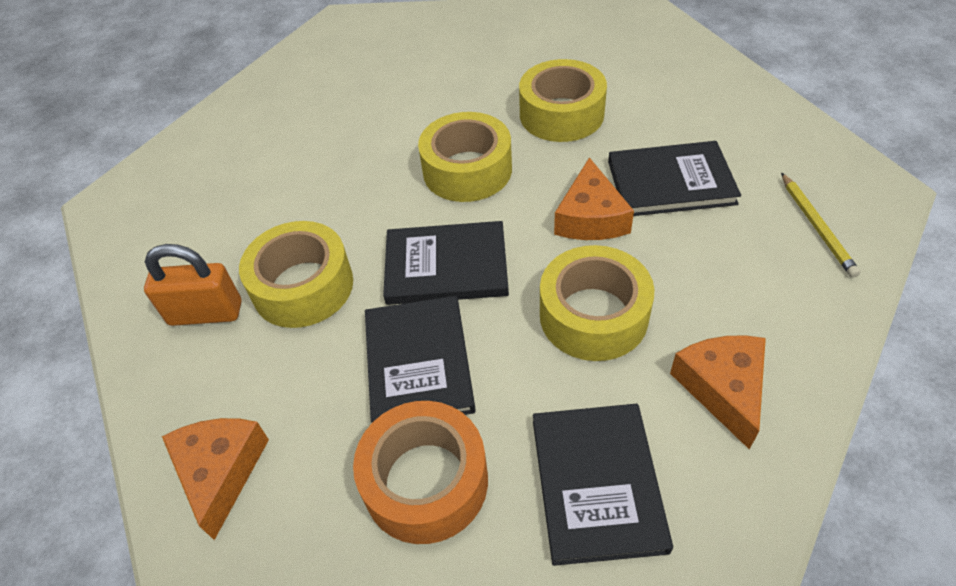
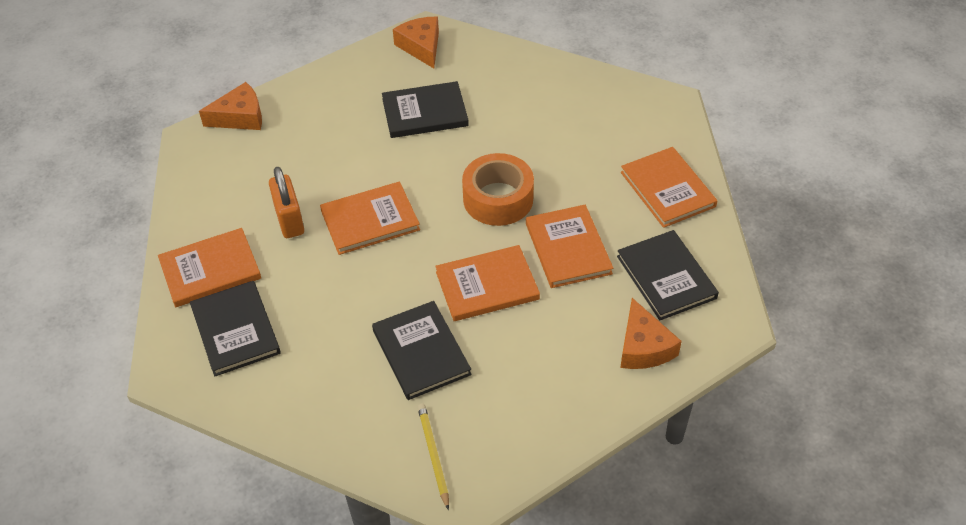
orange book: 0 -> 5
yellow tape: 4 -> 0

